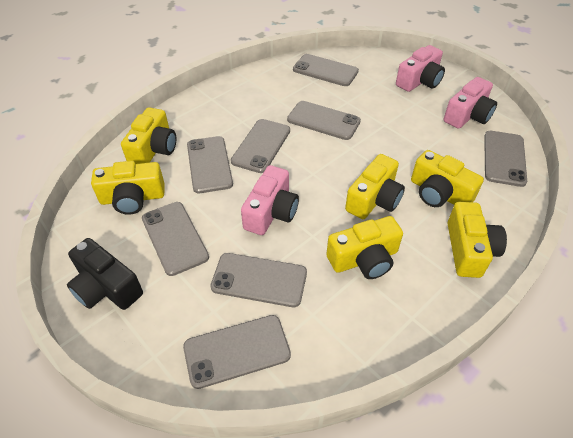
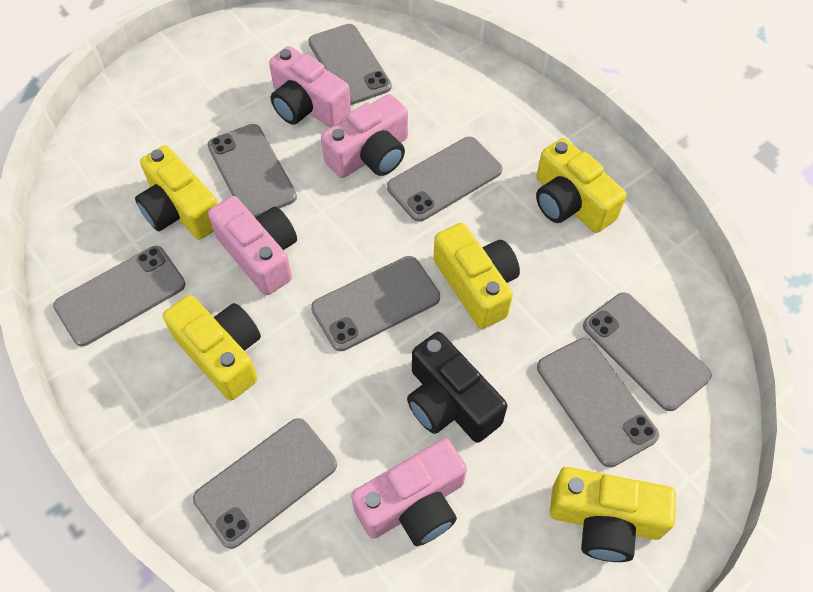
pink camera: 3 -> 4
yellow camera: 6 -> 5

